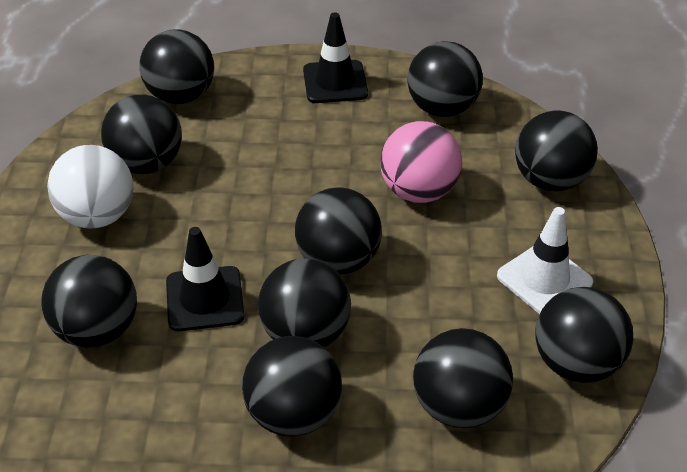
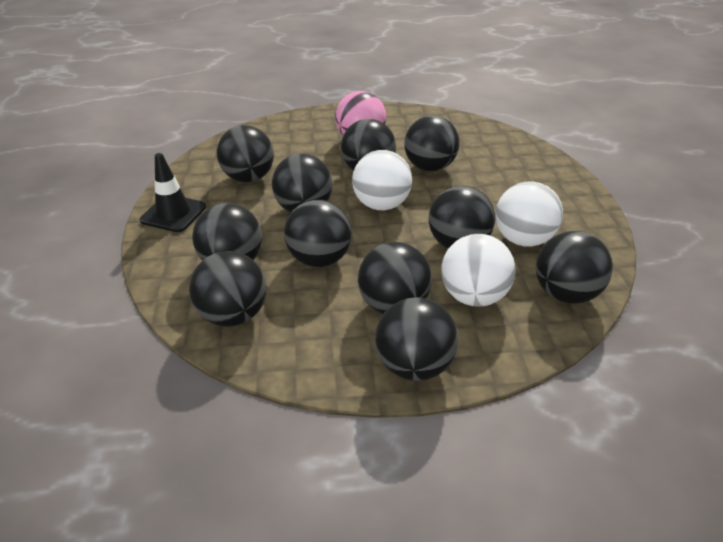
black ball: 10 -> 11
black traffic cone: 2 -> 1
white ball: 1 -> 3
white traffic cone: 1 -> 0

